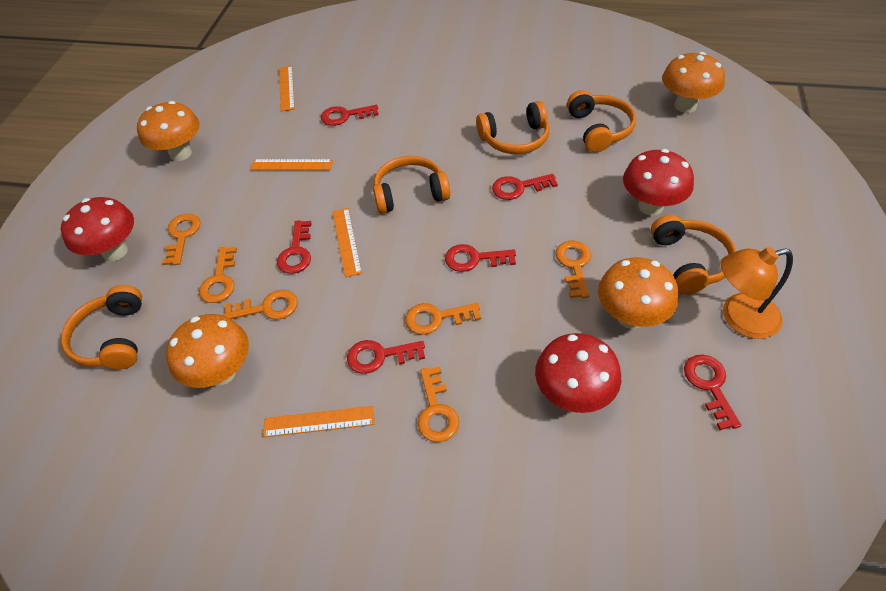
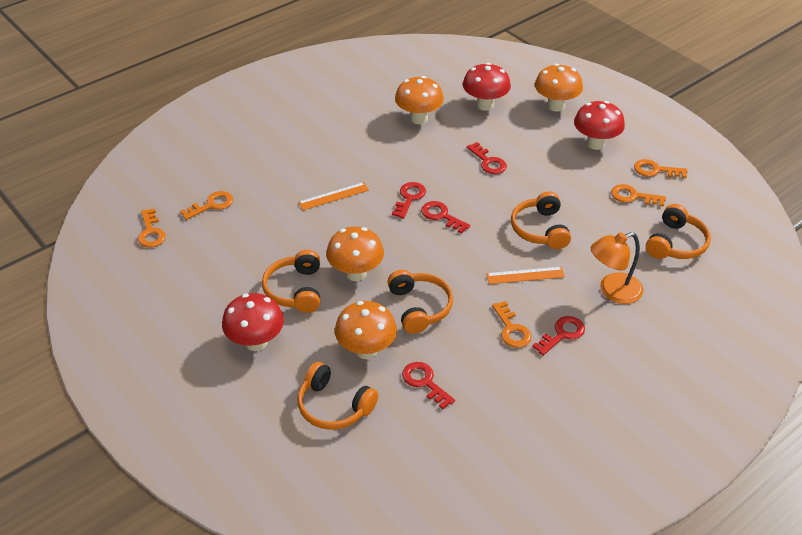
orange key: 6 -> 5
orange ruler: 4 -> 2
red key: 6 -> 5

